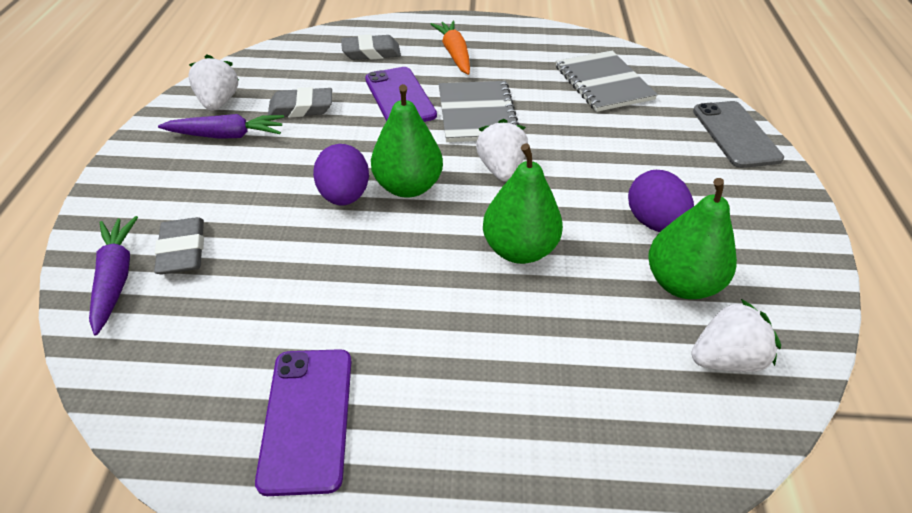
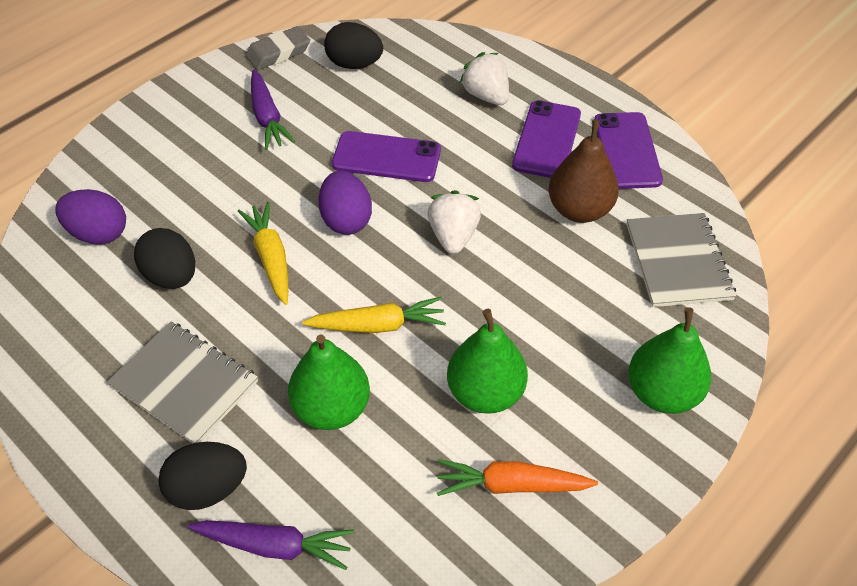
black egg: 0 -> 3
brown pear: 0 -> 1
grey eraser: 3 -> 1
grey phone: 1 -> 0
purple phone: 2 -> 3
white strawberry: 3 -> 2
yellow carrot: 0 -> 2

